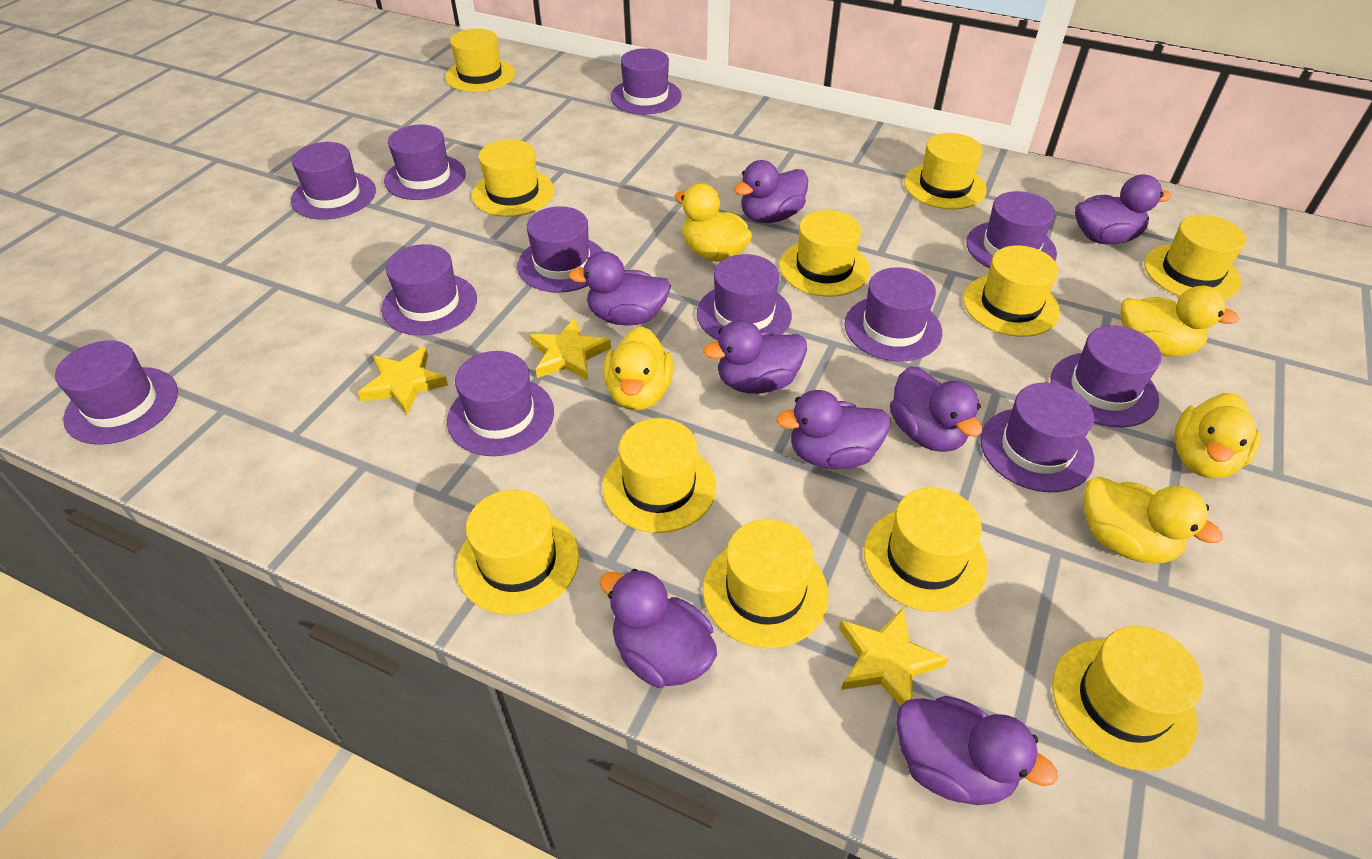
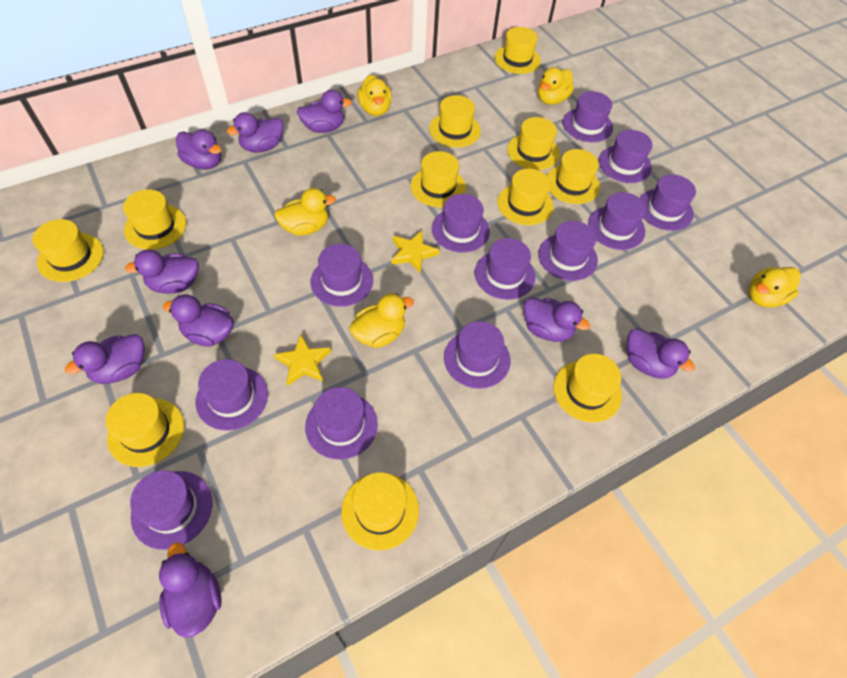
purple duck: 8 -> 9
yellow star: 3 -> 2

